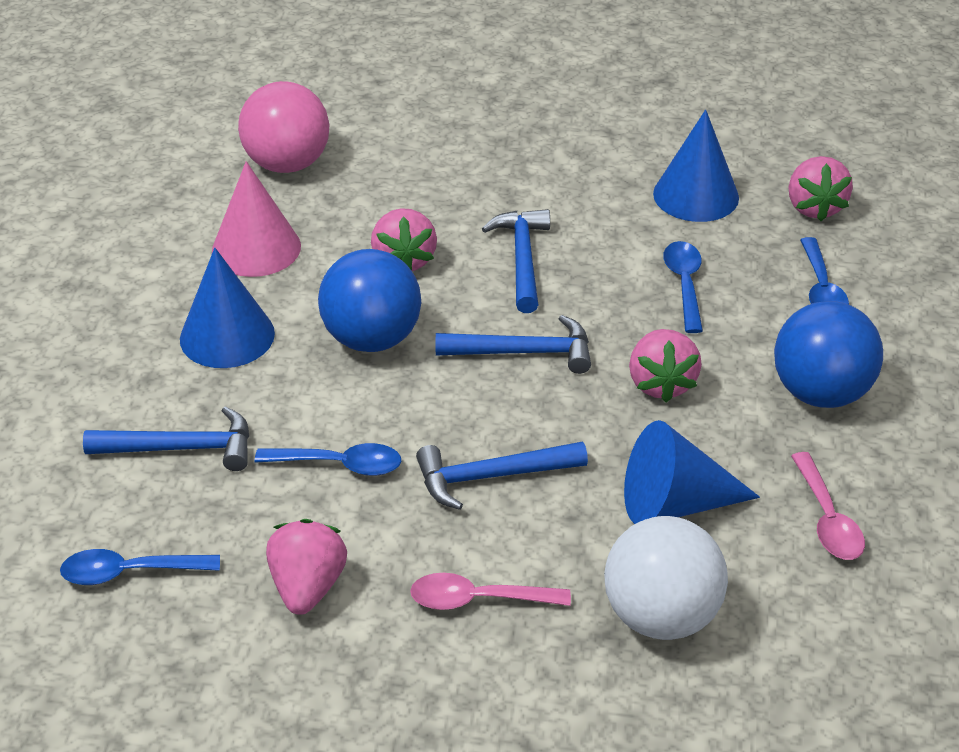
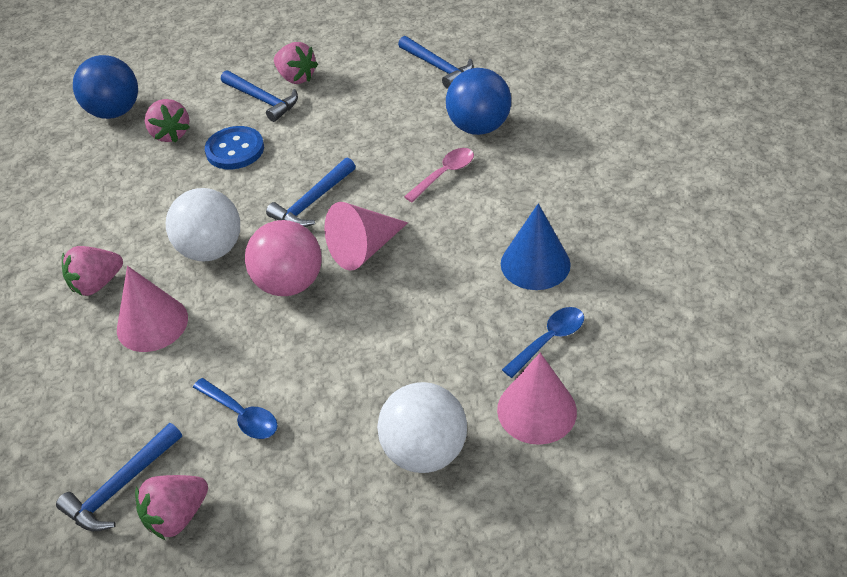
blue button: 0 -> 1
blue cone: 3 -> 1
blue spoon: 4 -> 2
pink cone: 1 -> 3
pink spoon: 2 -> 1
white ball: 1 -> 2

